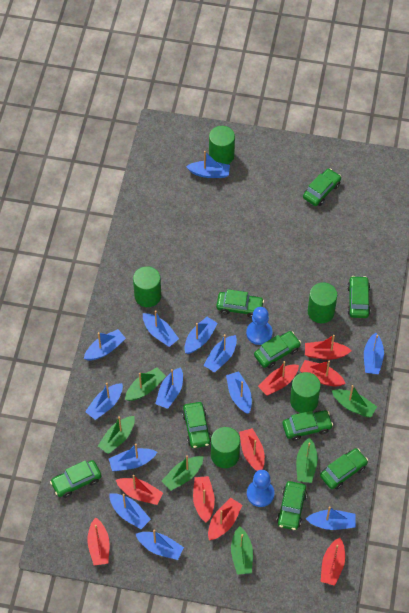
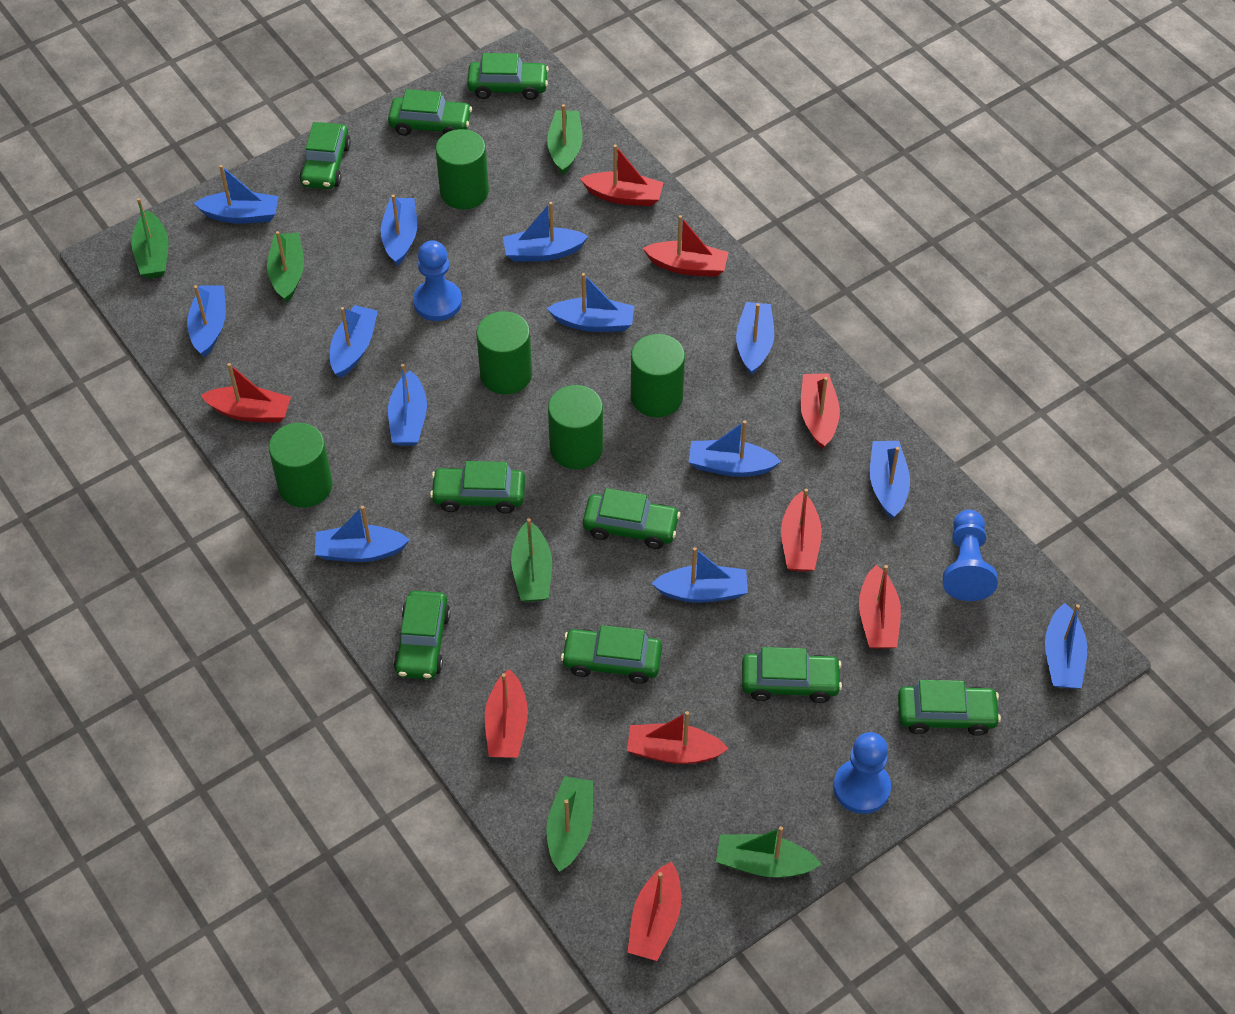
blue pawn: 2 -> 3

